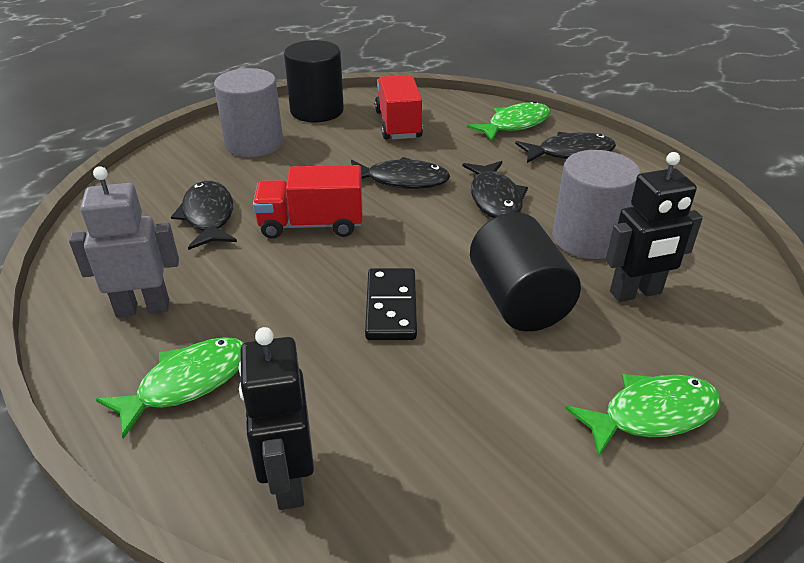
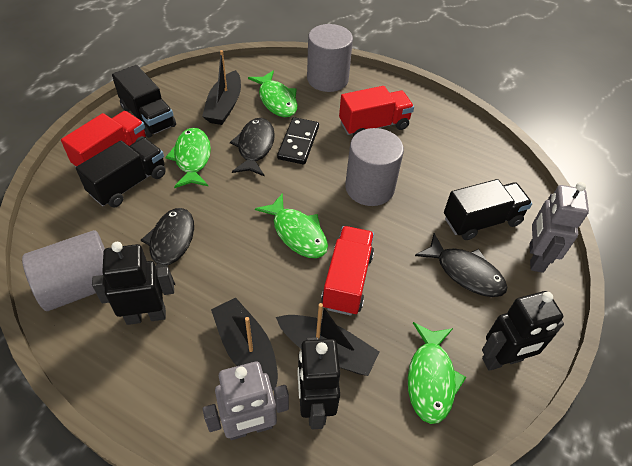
black boat: 0 -> 3
black cylinder: 2 -> 0
black fish: 4 -> 3
black robot: 2 -> 3
black truck: 0 -> 3
green fish: 3 -> 4
grey cylinder: 2 -> 3
grey robot: 1 -> 2
red truck: 2 -> 3

